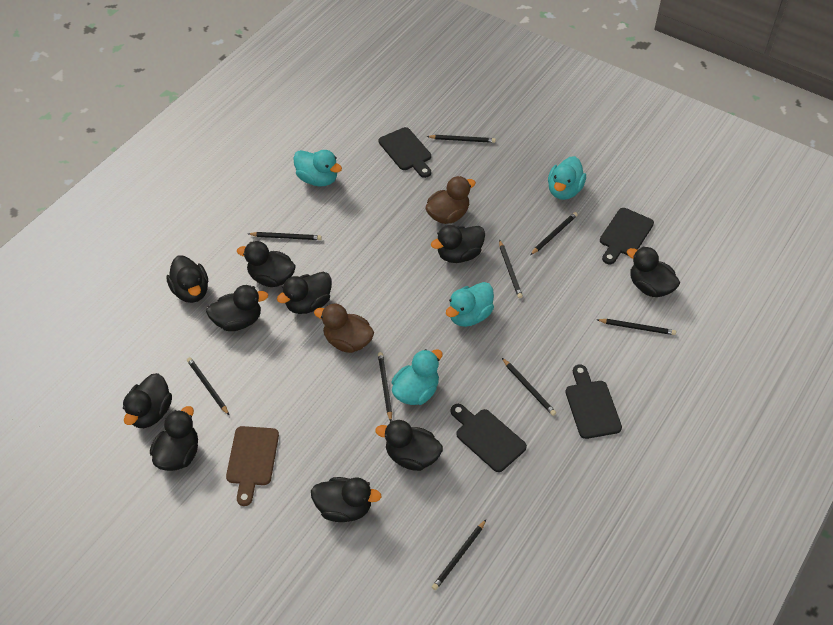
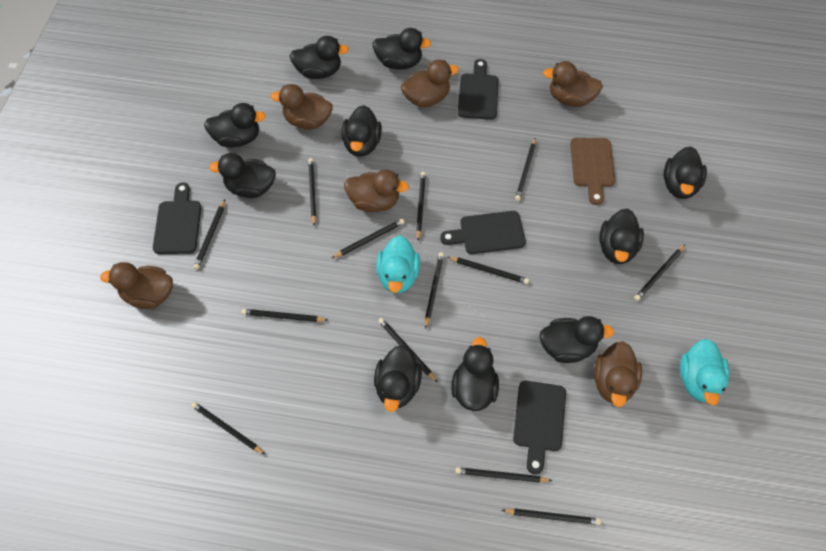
black pencil: 9 -> 13
brown duck: 2 -> 6
turquoise duck: 4 -> 2

